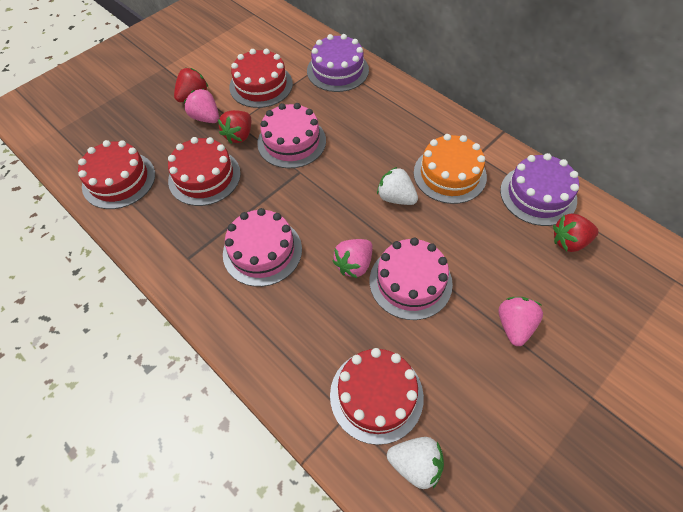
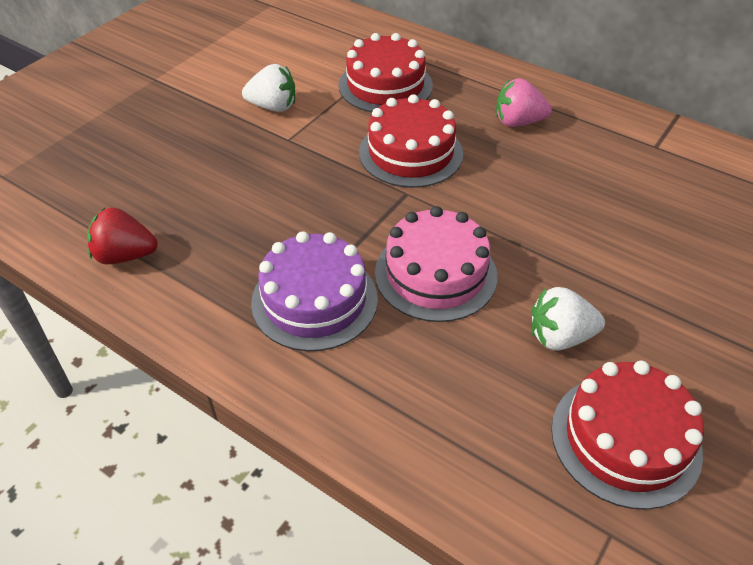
orange cake: 1 -> 0
pink cake: 3 -> 1
pink strawberry: 3 -> 1
purple cake: 2 -> 1
red cake: 4 -> 3
red strawberry: 3 -> 1

